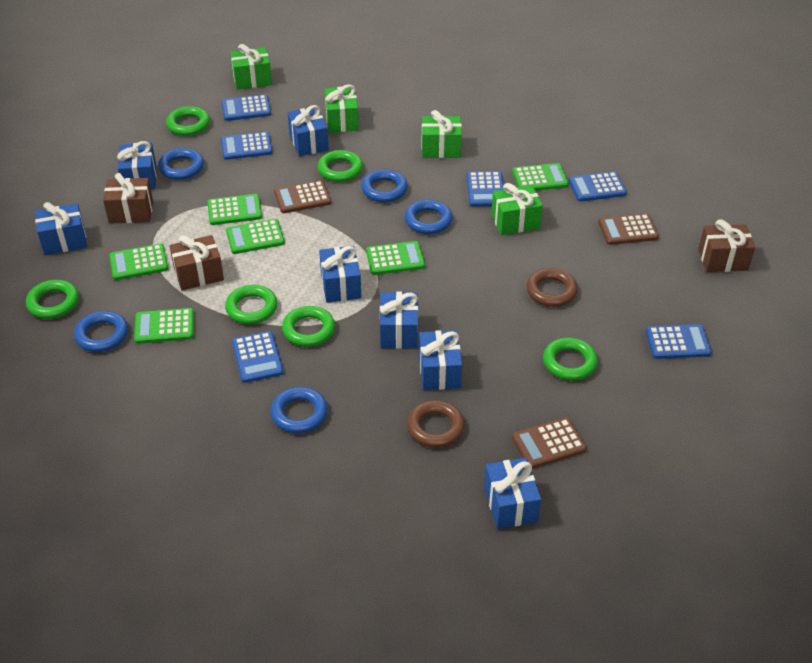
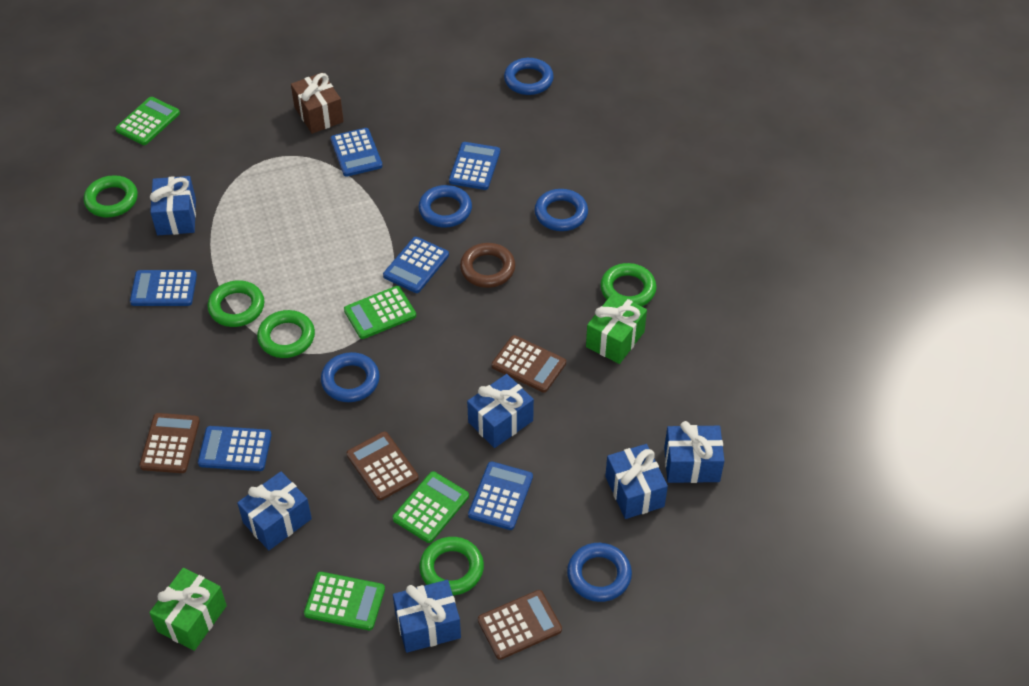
blue gift: 7 -> 6
brown calculator: 3 -> 4
brown gift: 3 -> 1
brown ring: 2 -> 1
green calculator: 6 -> 4
green gift: 4 -> 2
green ring: 6 -> 5

